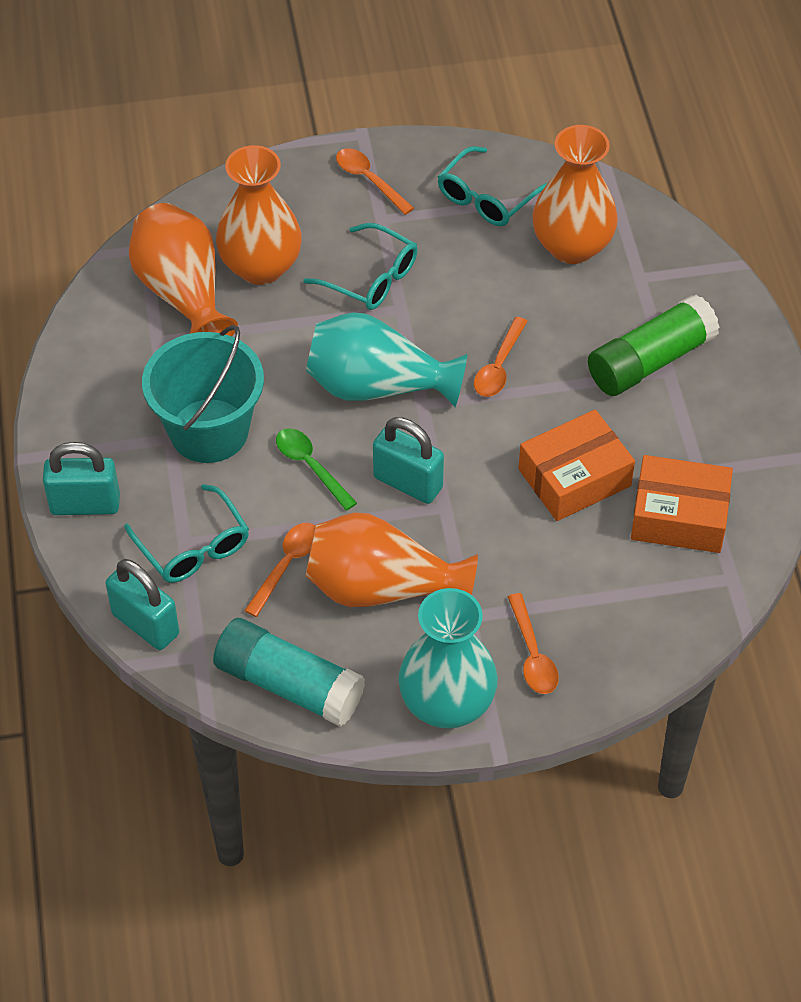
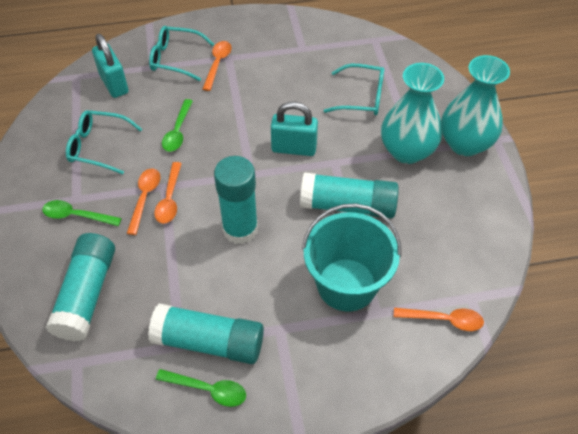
green glue stick: 1 -> 0
green spoon: 1 -> 3
orange box: 2 -> 0
orange vase: 4 -> 0
turquoise glue stick: 1 -> 4
turquoise padlock: 3 -> 2

